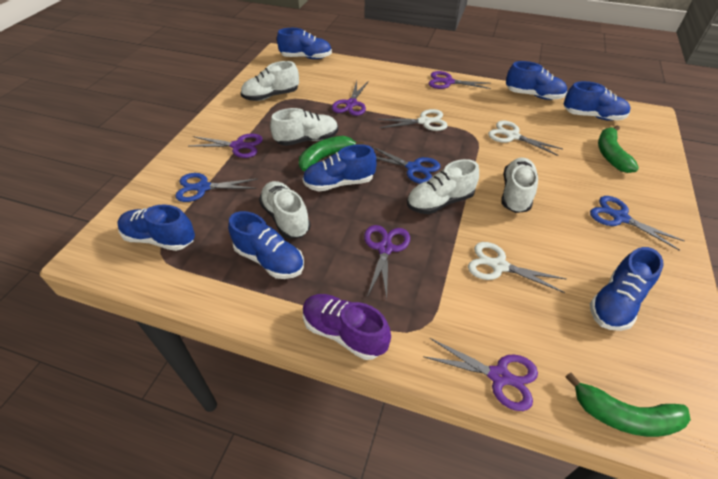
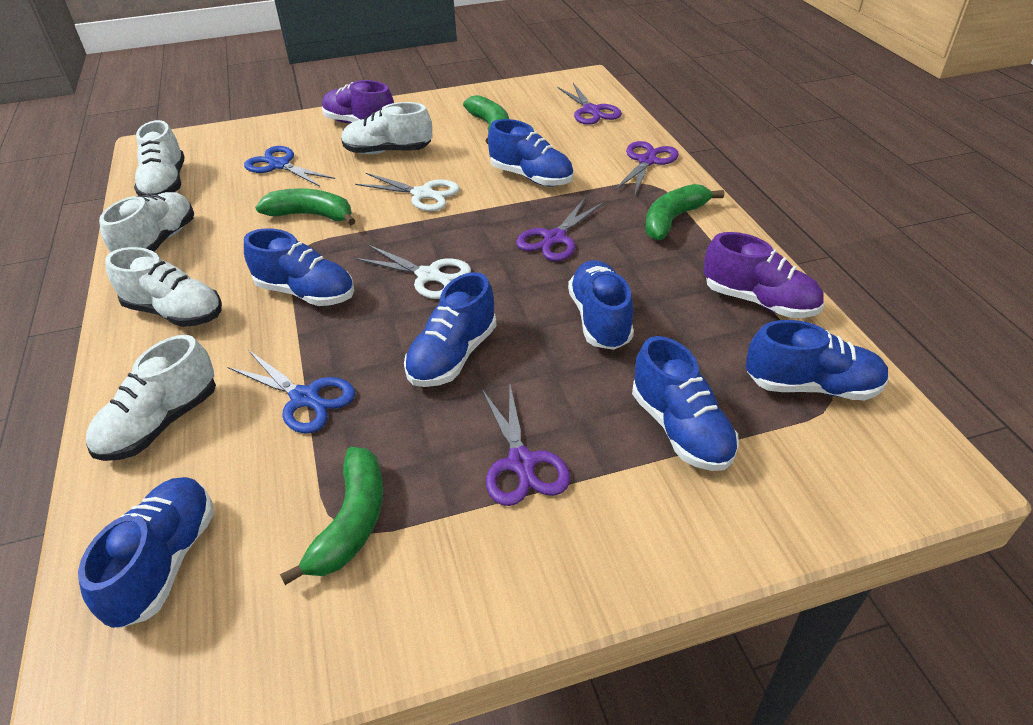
blue scissors: 3 -> 2
green banana: 3 -> 4
purple scissors: 5 -> 4
purple shoe: 1 -> 2
white scissors: 3 -> 2

